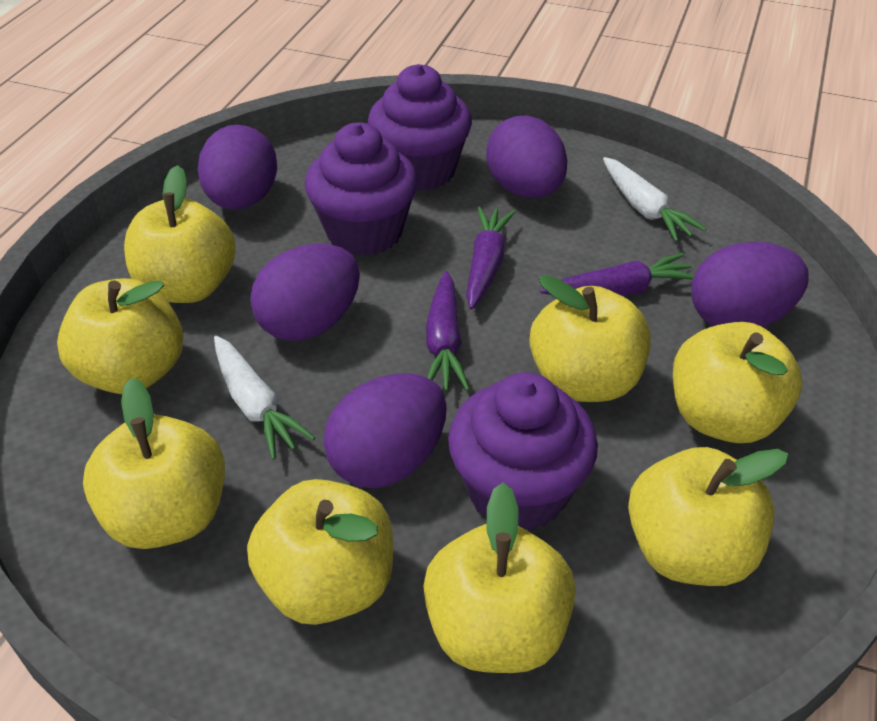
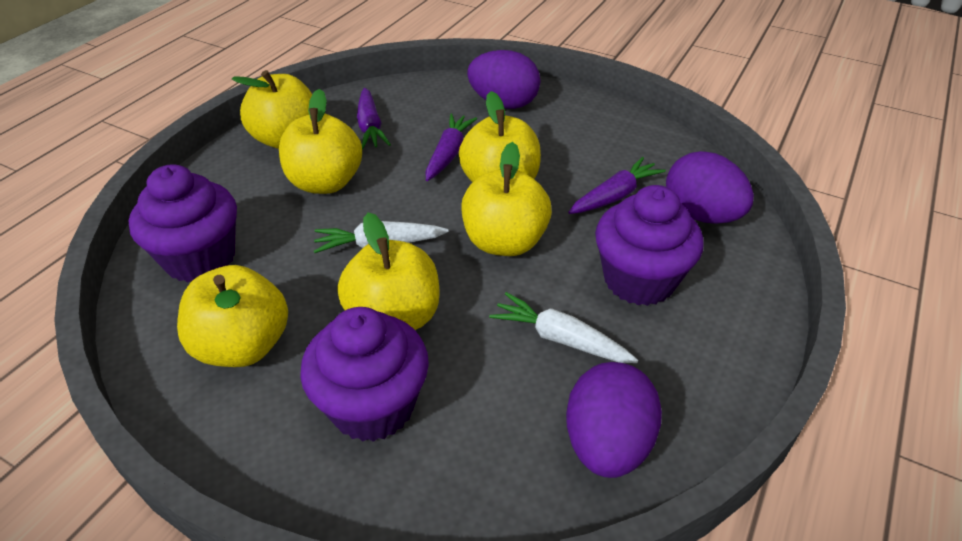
purple egg: 5 -> 3
yellow apple: 8 -> 6

